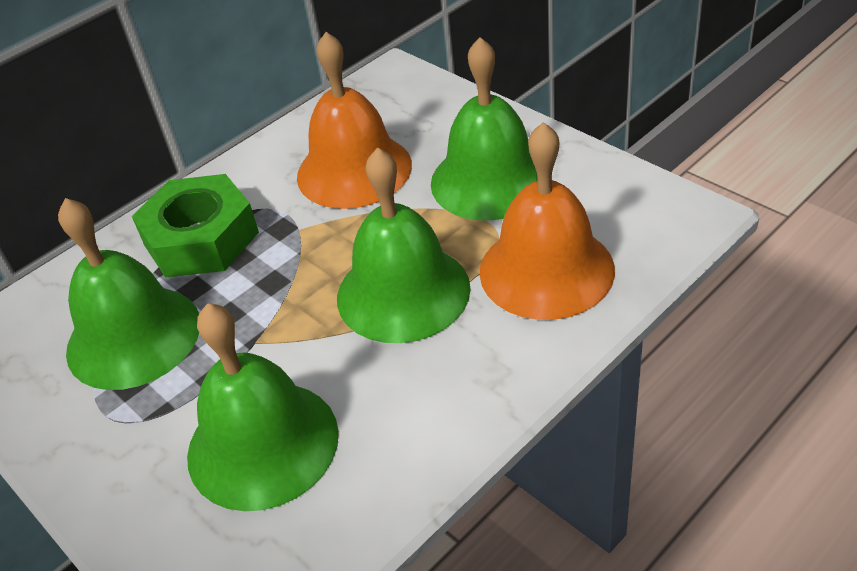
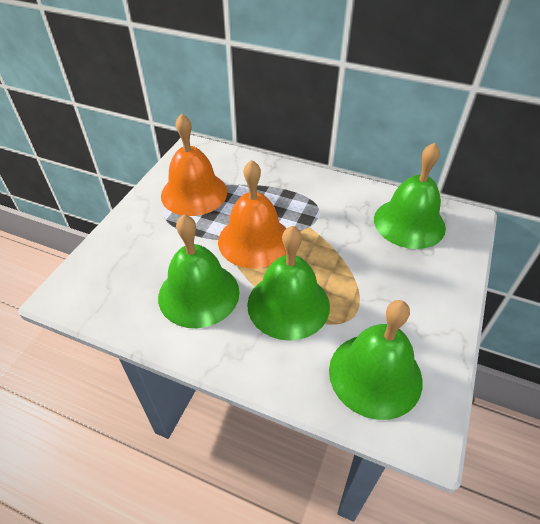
green nut: 1 -> 0

